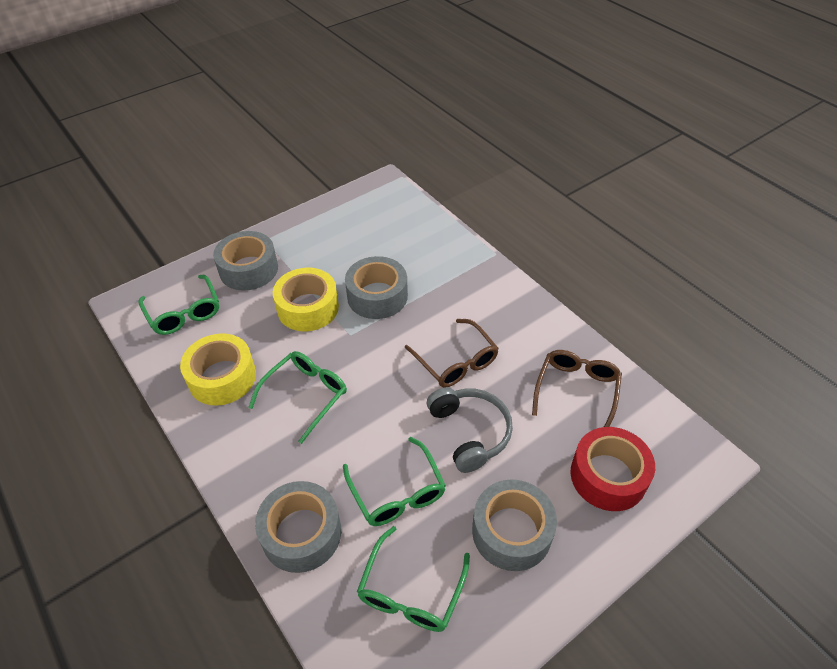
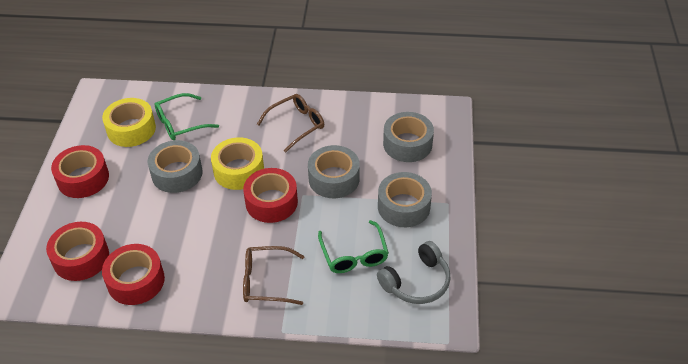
green glasses: 4 -> 2
red tape: 1 -> 4

